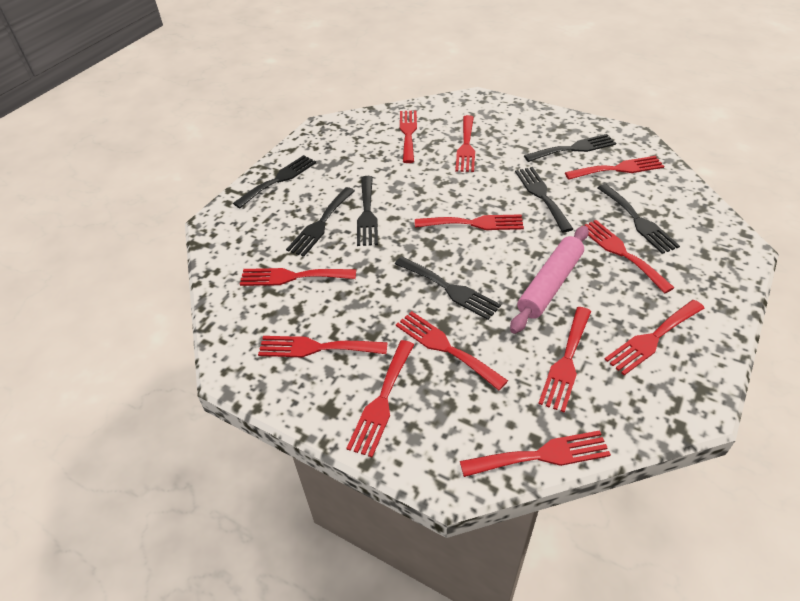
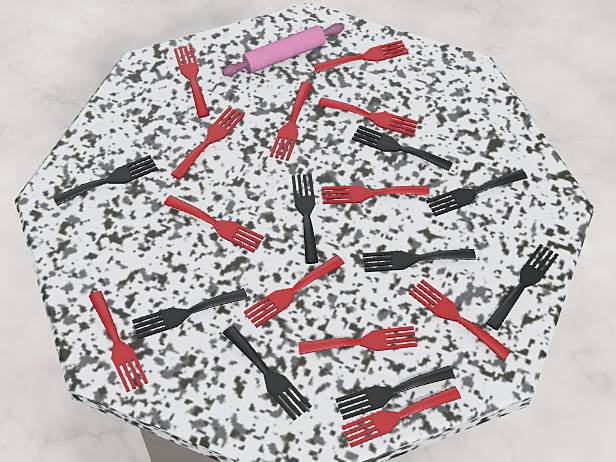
black fork: 7 -> 9

